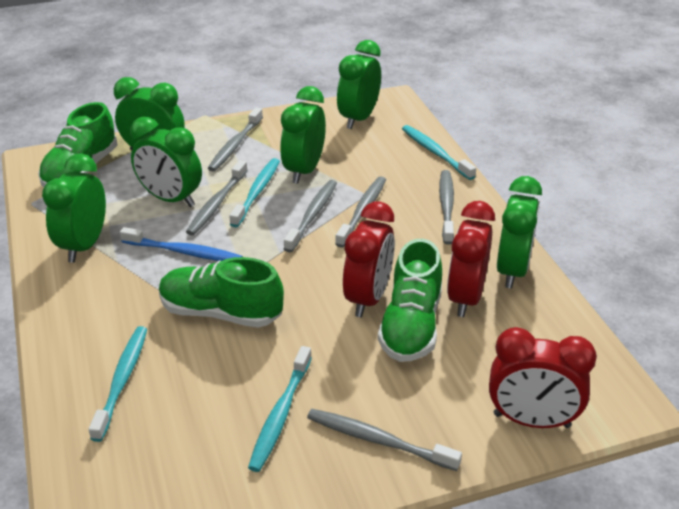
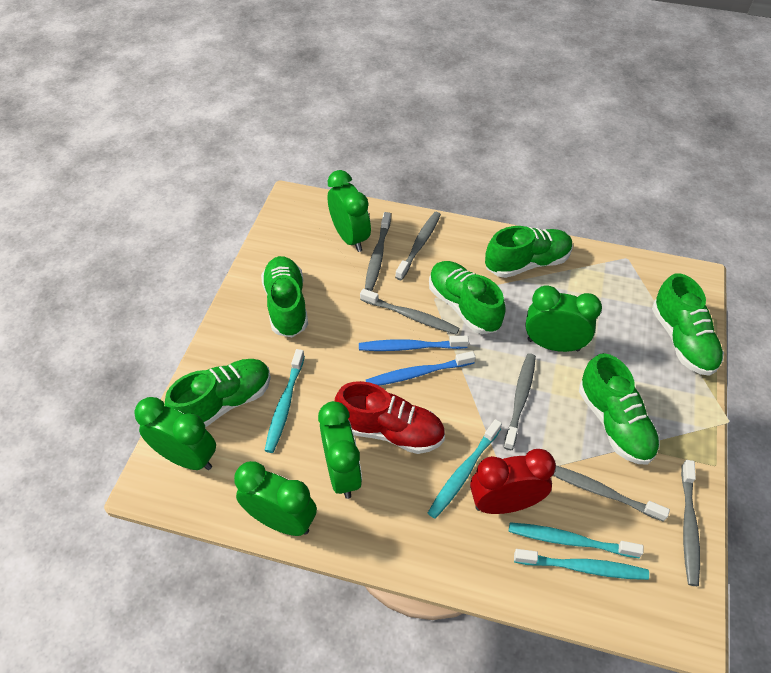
blue toothbrush: 1 -> 2
green clock: 6 -> 5
green shoe: 3 -> 6
red clock: 3 -> 1
red shoe: 0 -> 1

